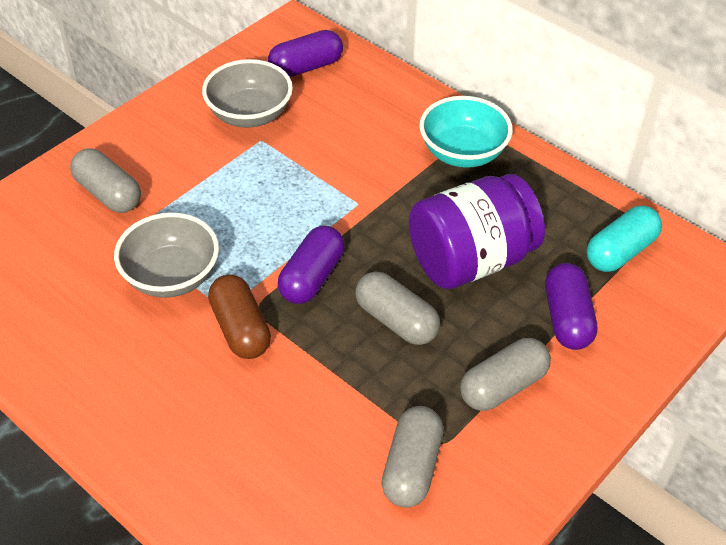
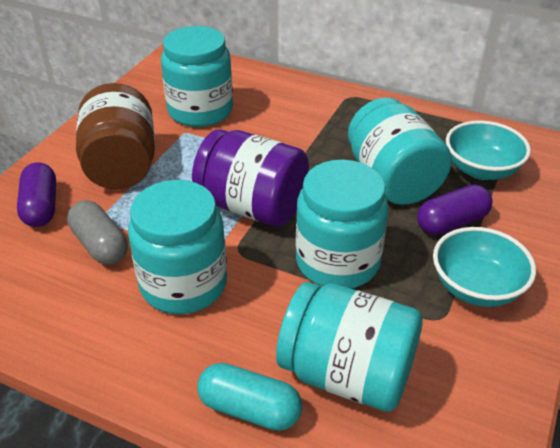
brown capsule: 1 -> 0
brown jar: 0 -> 1
grey bowl: 2 -> 0
grey capsule: 4 -> 1
purple capsule: 3 -> 2
turquoise bowl: 1 -> 2
turquoise jar: 0 -> 5

